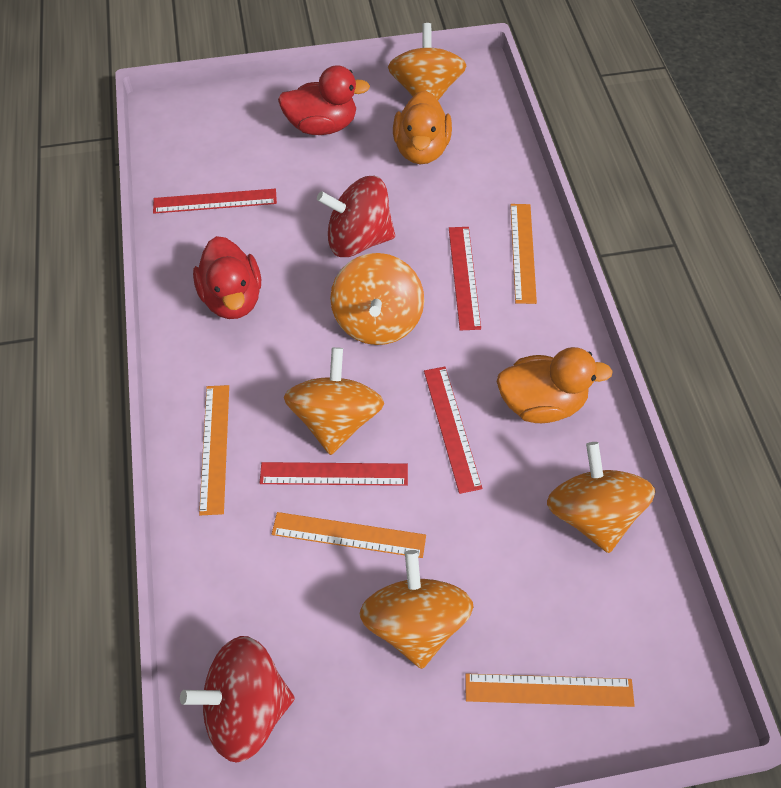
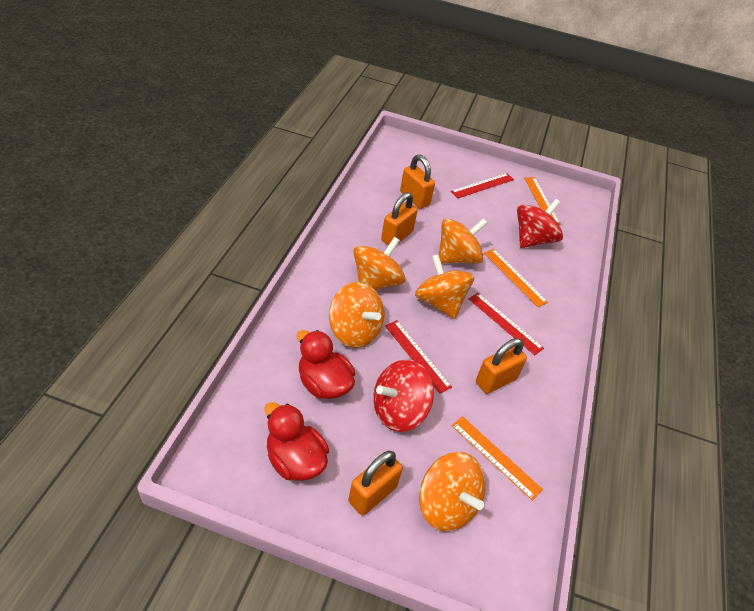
orange duck: 2 -> 0
orange padlock: 0 -> 4
orange ruler: 4 -> 3
red ruler: 4 -> 3

